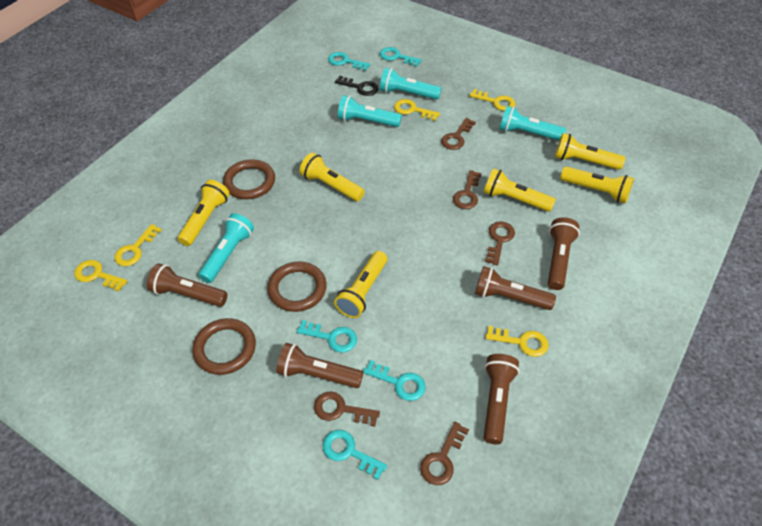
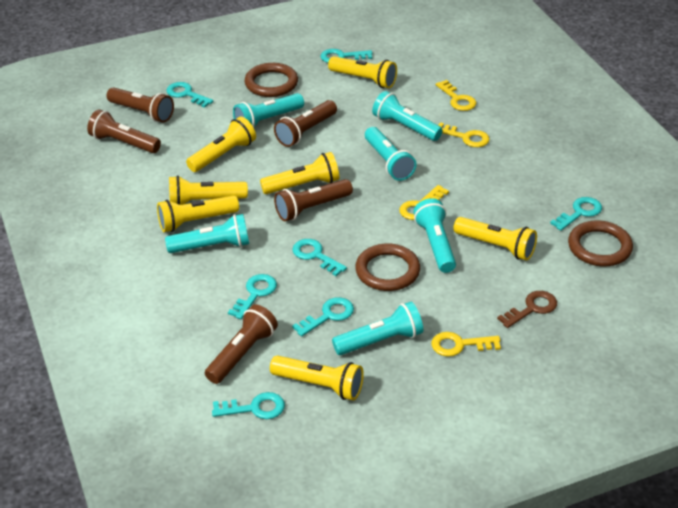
black key: 1 -> 0
brown key: 5 -> 1
turquoise flashlight: 4 -> 6
turquoise key: 5 -> 7
yellow flashlight: 6 -> 7
yellow key: 5 -> 4

